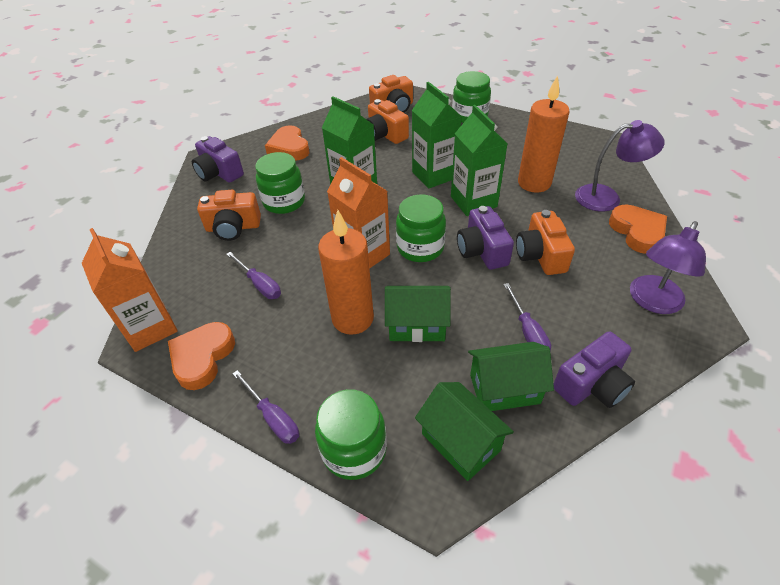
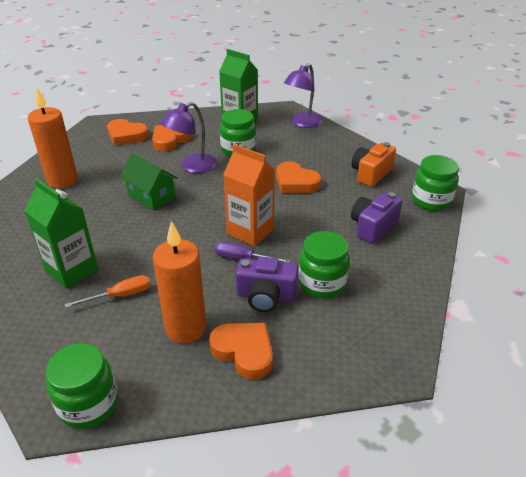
green carton: 3 -> 2
green house: 3 -> 1
orange camera: 4 -> 1
orange carton: 2 -> 1
orange heart: 3 -> 4
orange screwdriver: 0 -> 1
purple camera: 3 -> 2
purple screwdriver: 3 -> 1

